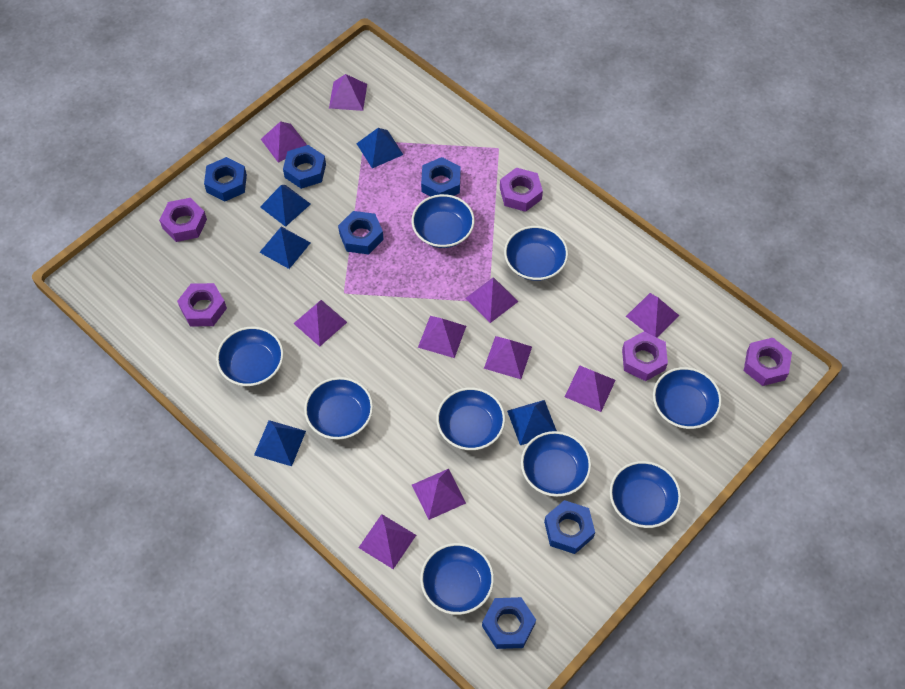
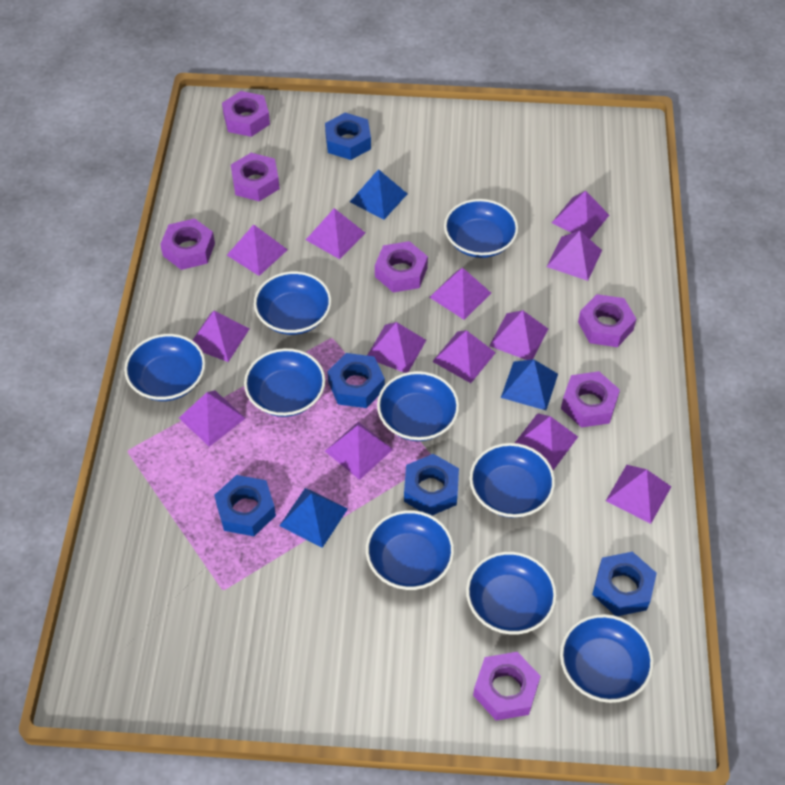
blue nut: 6 -> 5
blue pyramid: 5 -> 3
purple nut: 5 -> 7
purple pyramid: 10 -> 13

